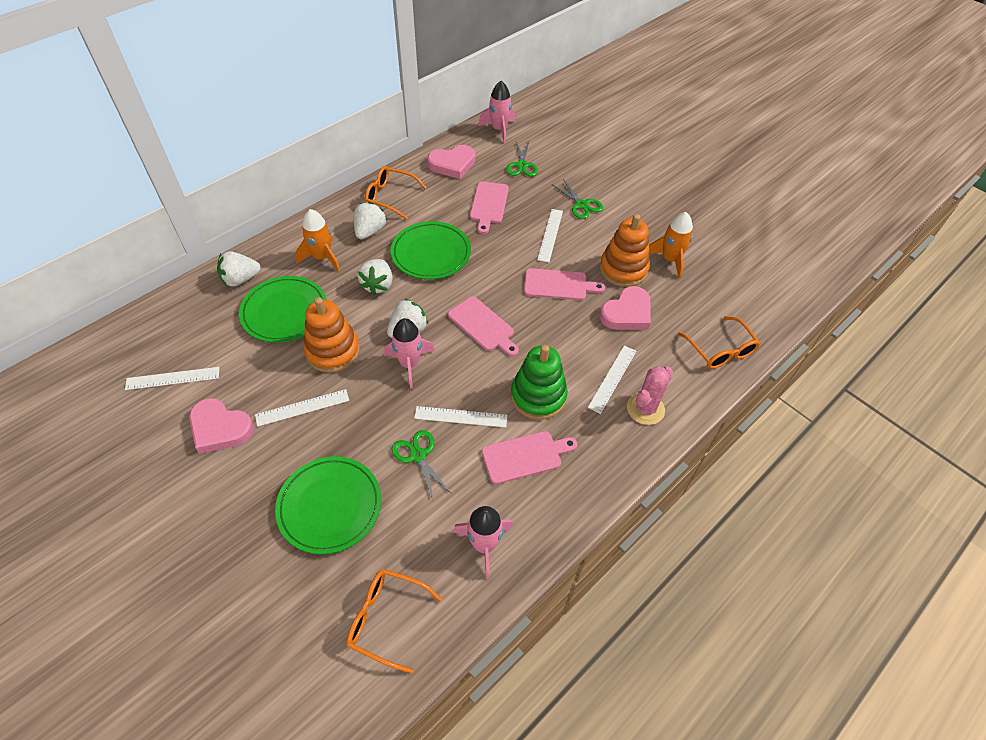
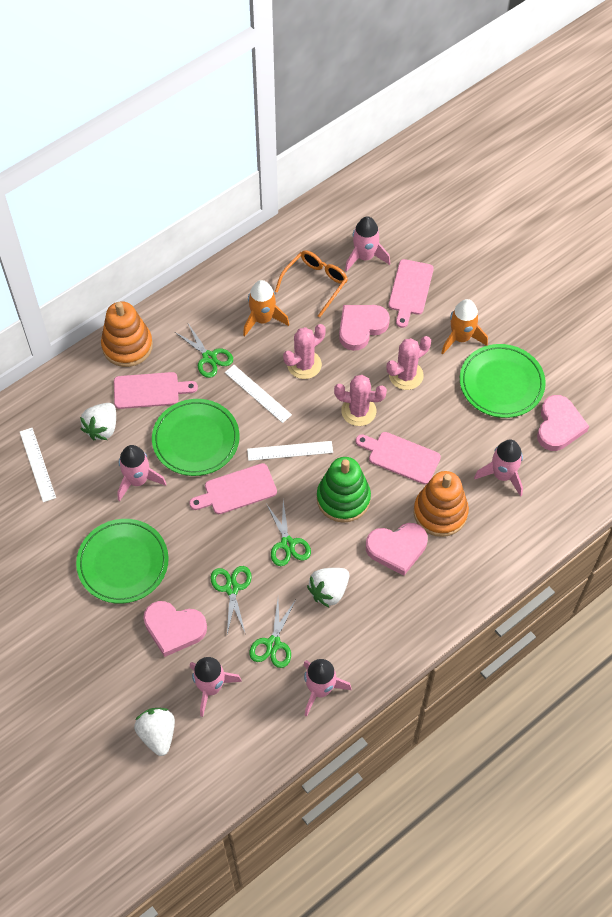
green scissors: 3 -> 4
orange glasses: 3 -> 1
pink cactus: 1 -> 3
pink heart: 3 -> 4
pink rocket: 3 -> 5
white ruler: 5 -> 3
white strawberry: 4 -> 3

